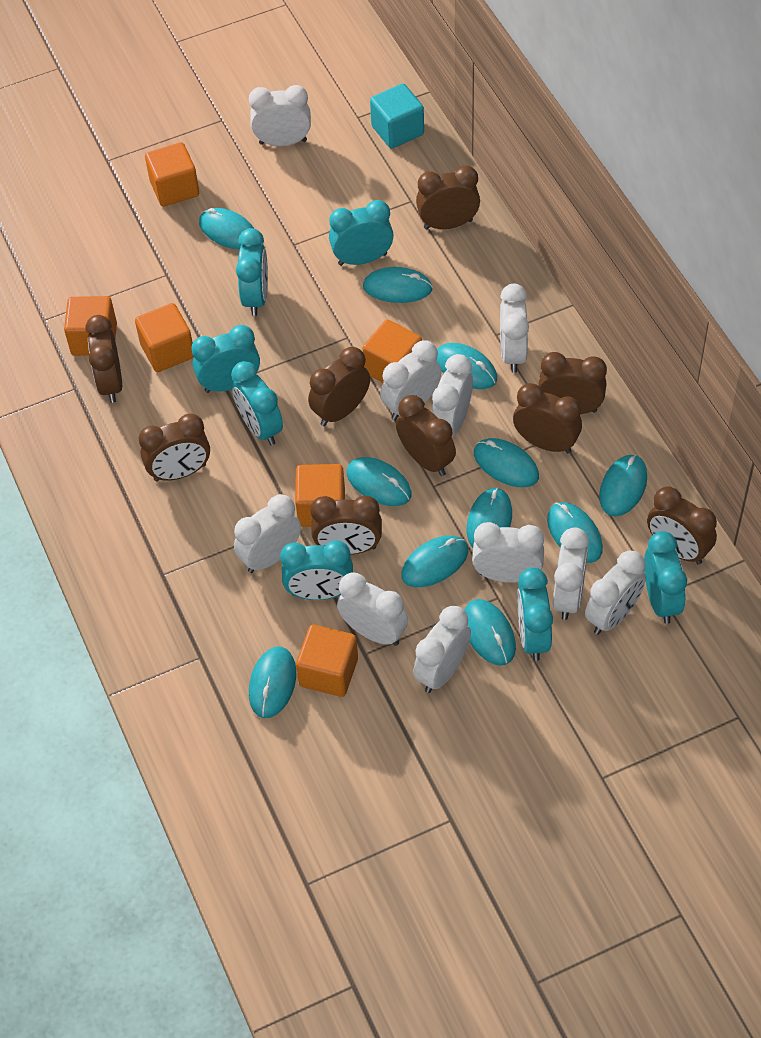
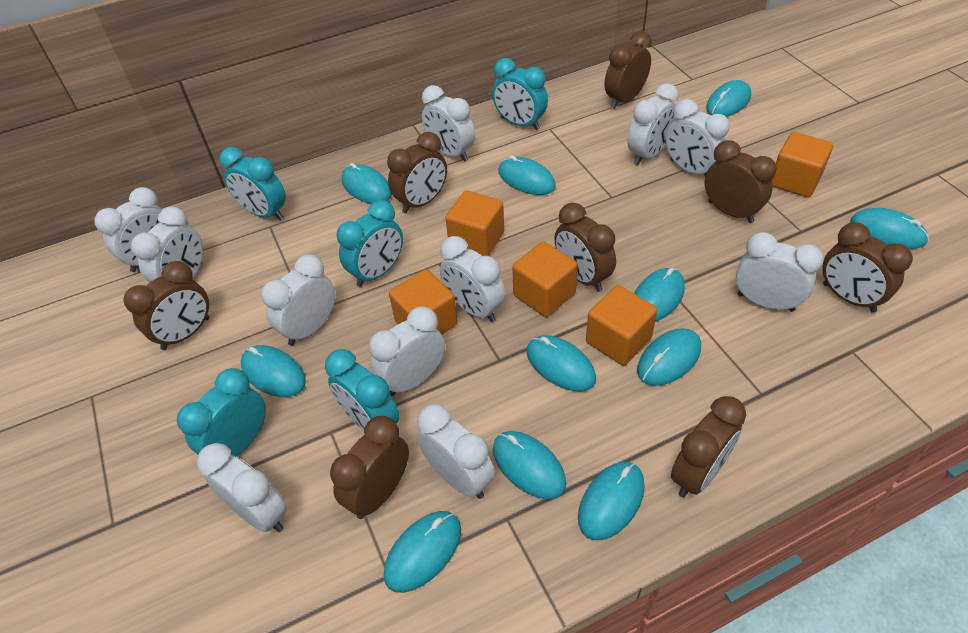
brown clock: 9 -> 8
orange cube: 6 -> 5
turquoise clock: 7 -> 5
turquoise cube: 1 -> 0
white clock: 10 -> 11

